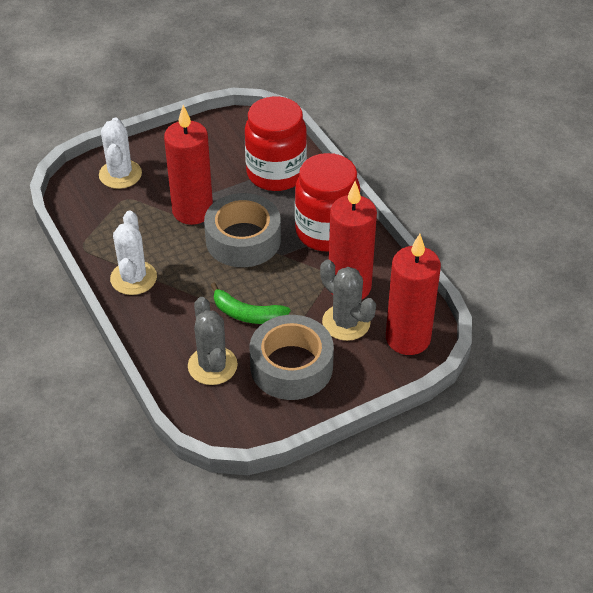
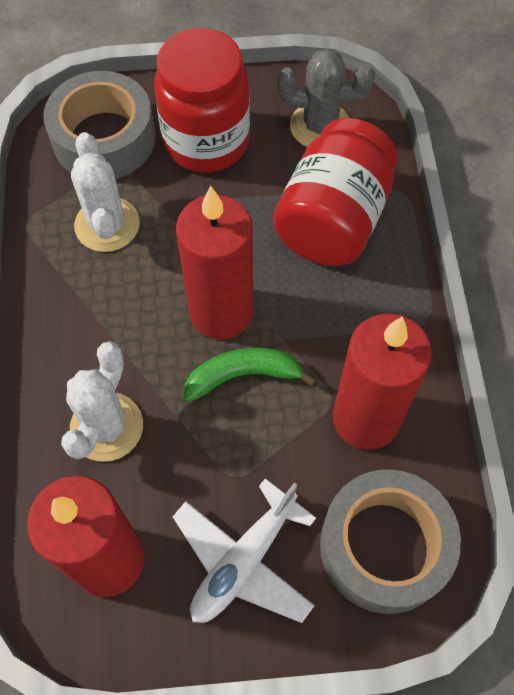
grey cactus: 2 -> 1
white plane: 0 -> 1

